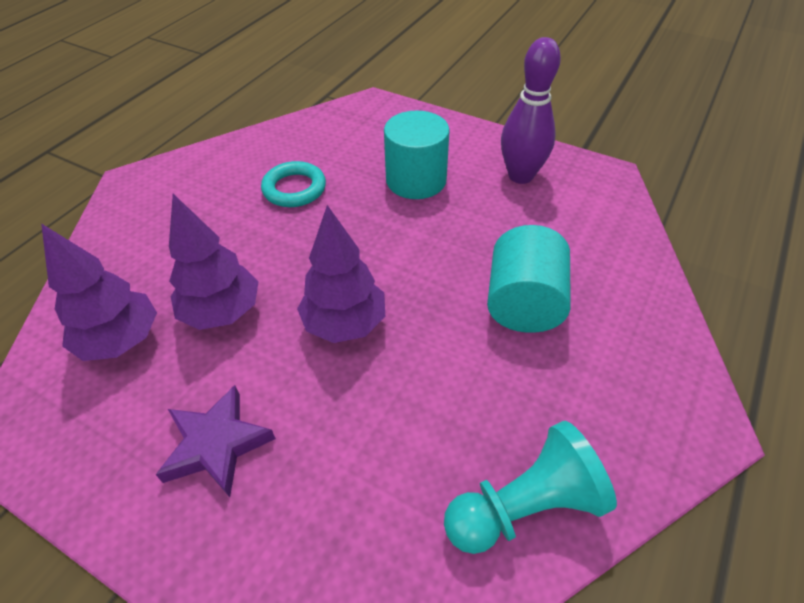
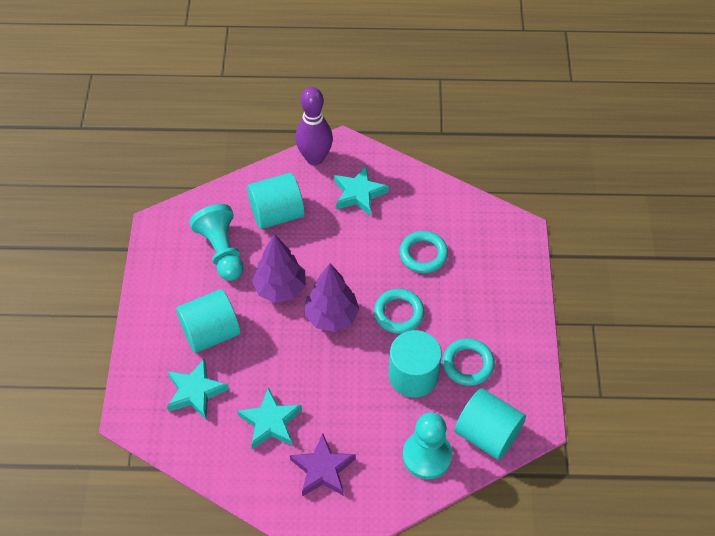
purple tree: 3 -> 2
turquoise cylinder: 2 -> 4
turquoise pawn: 1 -> 2
turquoise ring: 1 -> 3
turquoise star: 0 -> 3

